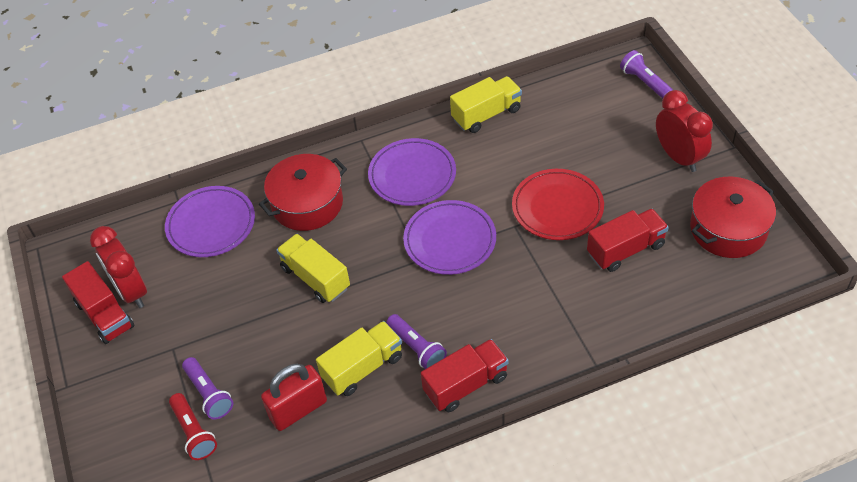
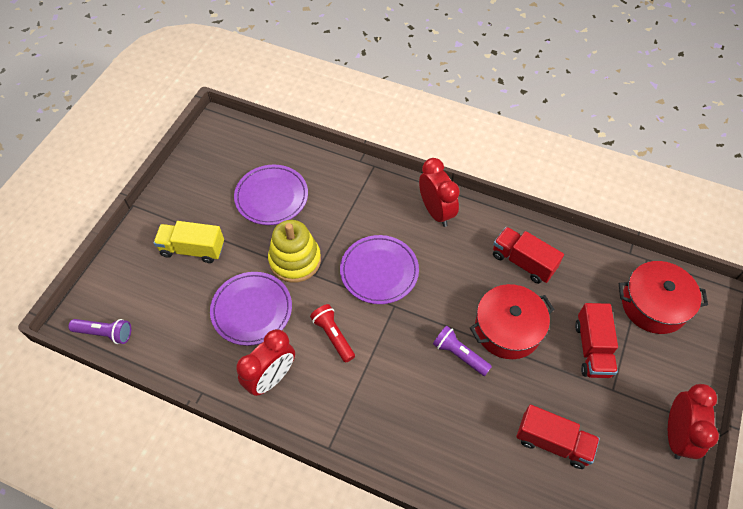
purple flashlight: 3 -> 2
red clock: 2 -> 3
red padlock: 1 -> 0
red plate: 1 -> 0
yellow stacking toy: 0 -> 1
yellow truck: 3 -> 1

